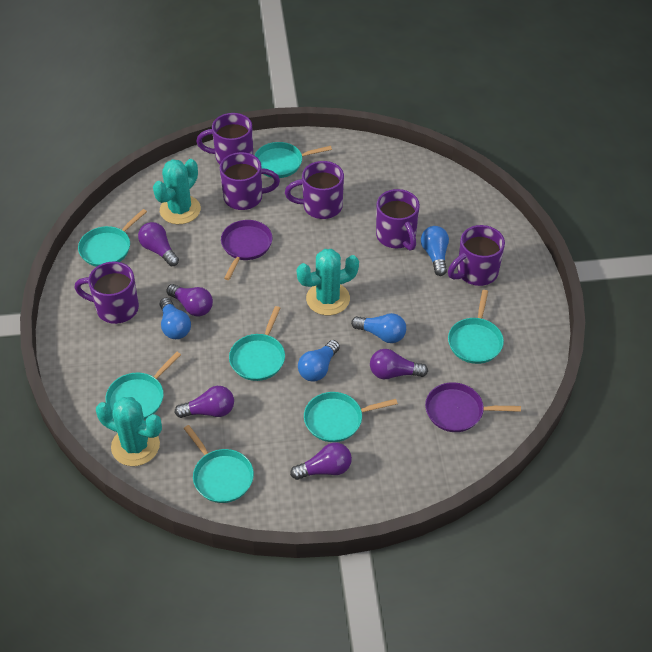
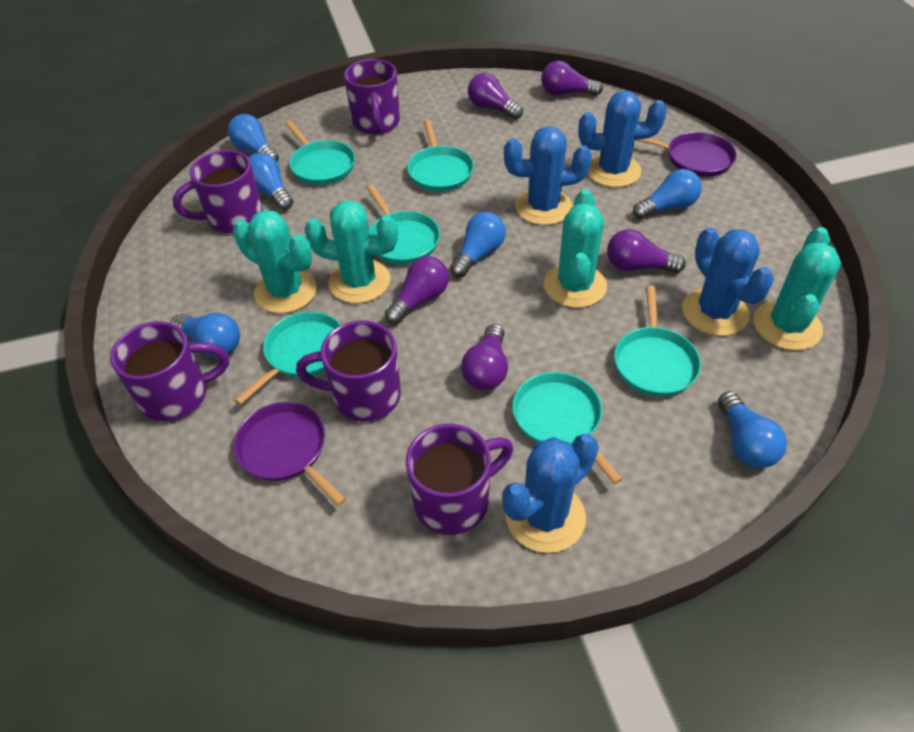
blue cactus: 0 -> 4
blue light bulb: 4 -> 6
purple mug: 6 -> 5
turquoise cactus: 3 -> 4
turquoise pan: 7 -> 6

